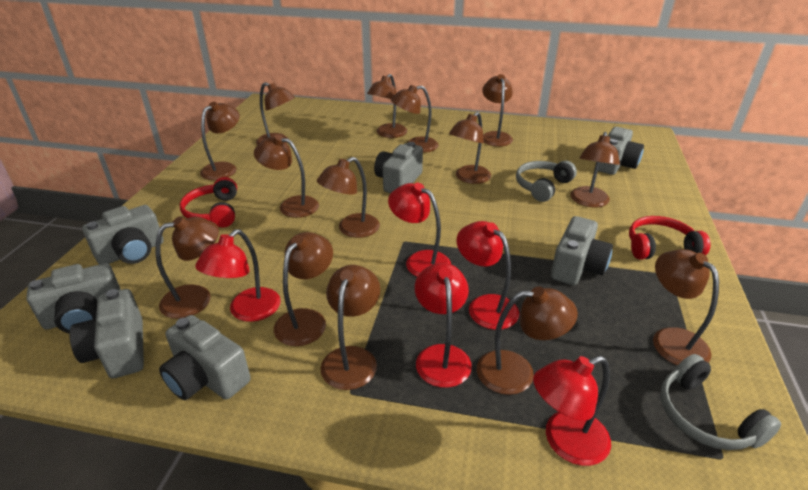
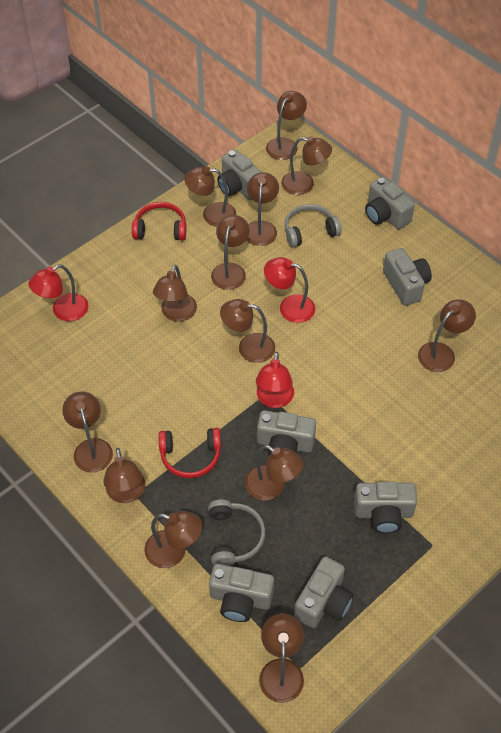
brown lamp: 14 -> 13
red lamp: 5 -> 3

